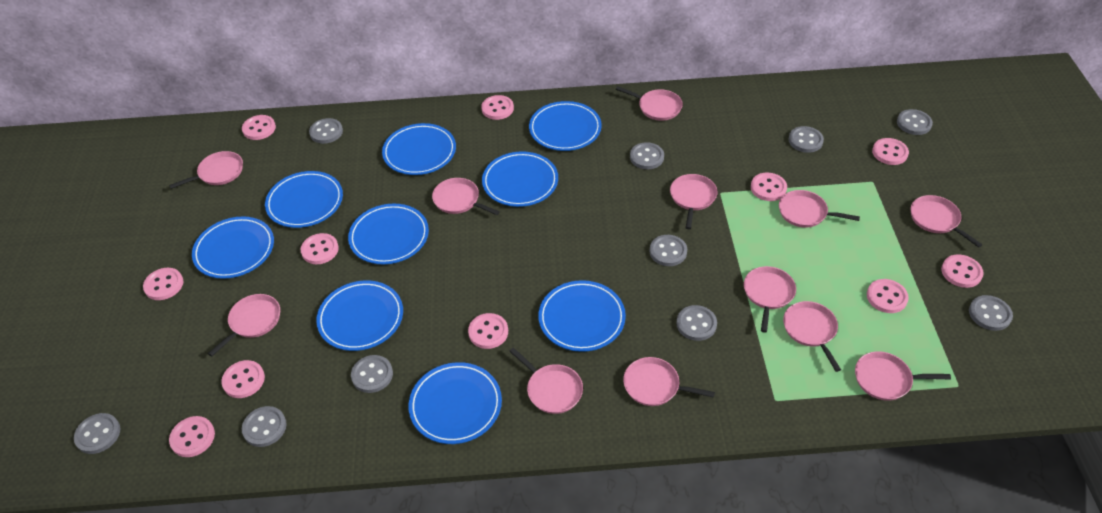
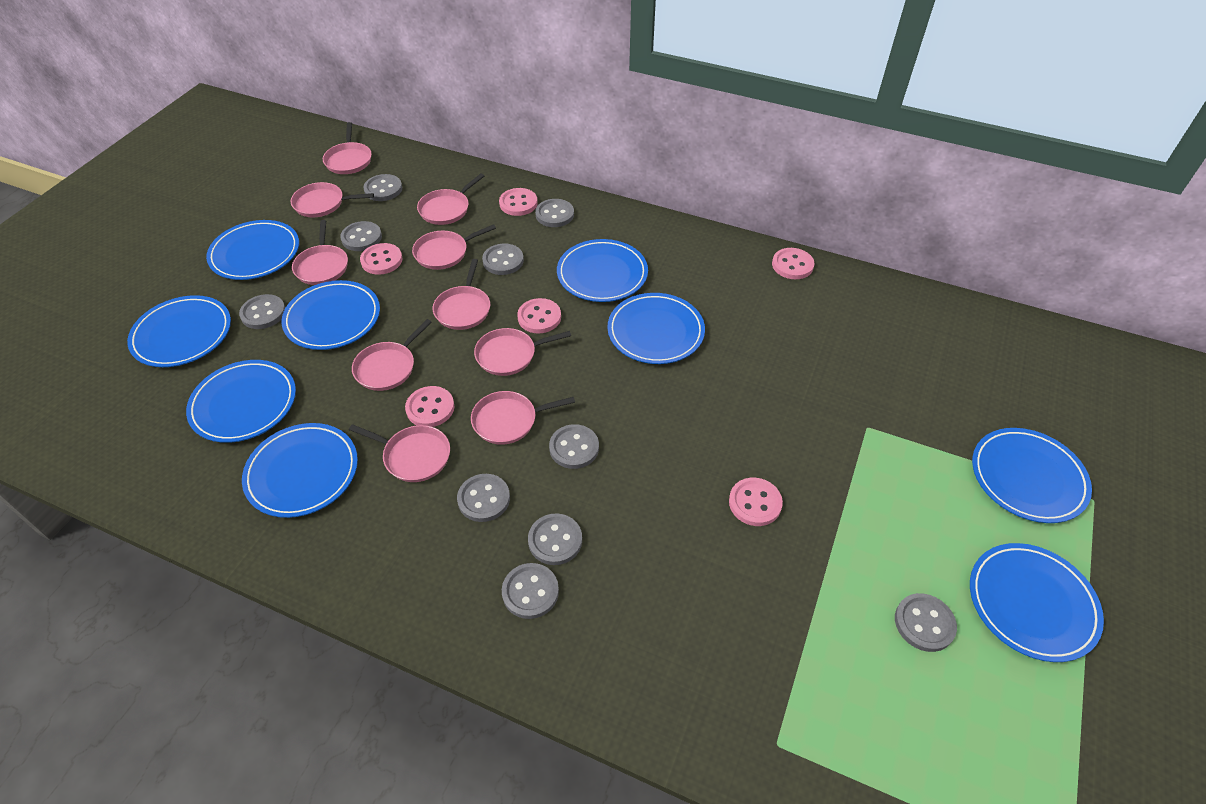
pink button: 11 -> 6
pink pan: 12 -> 10

